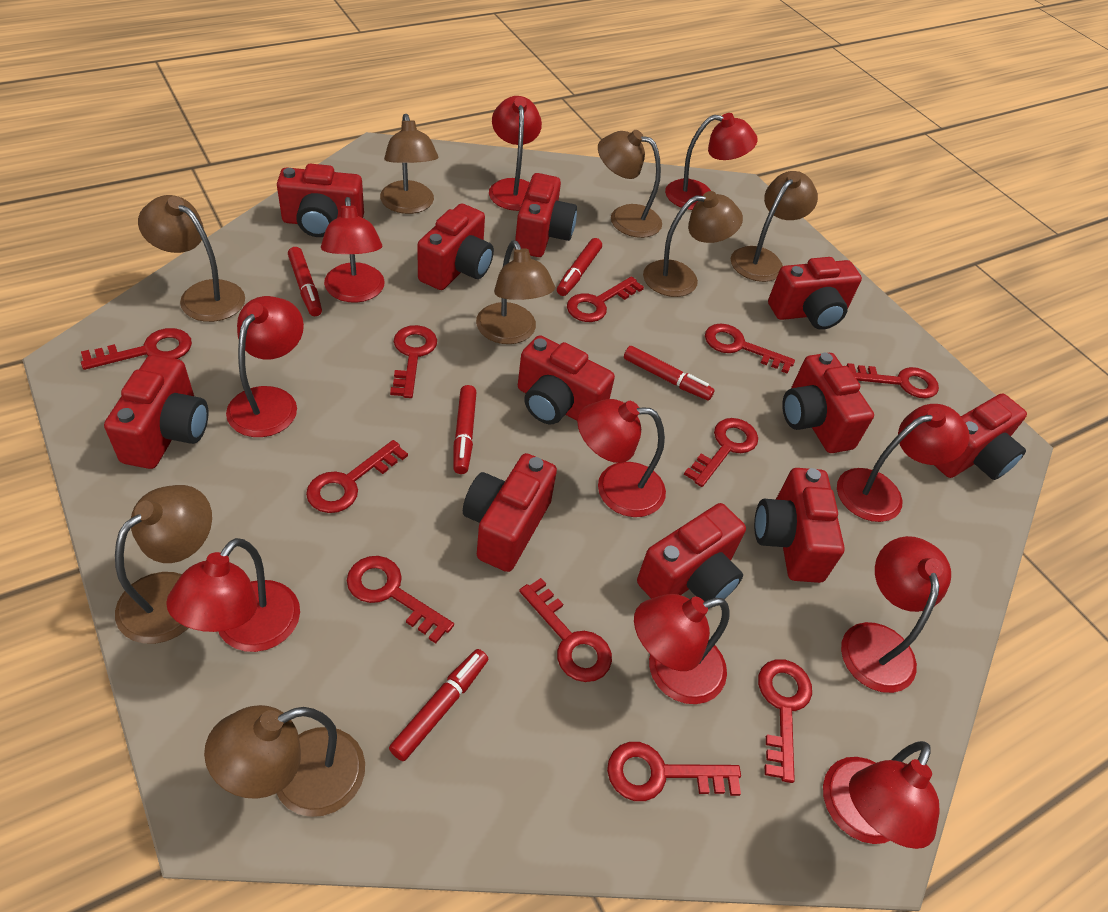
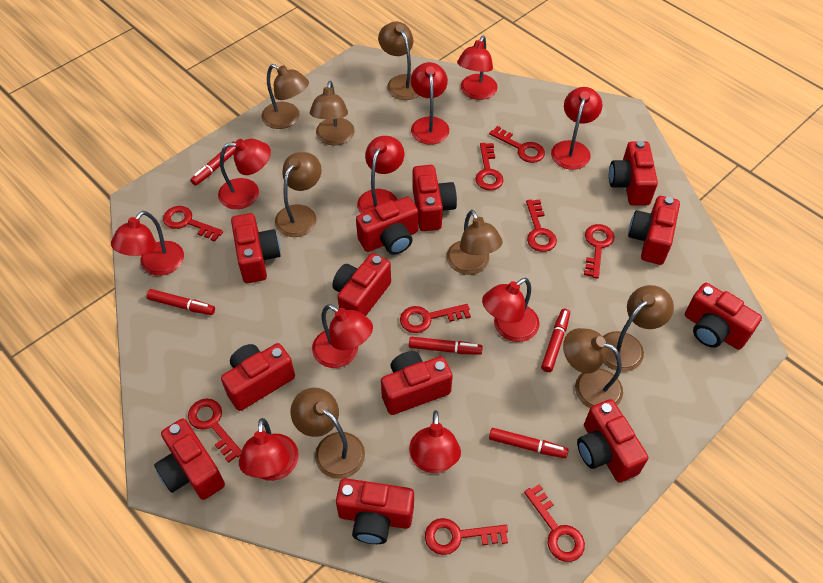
red camera: 11 -> 12
red key: 11 -> 9

